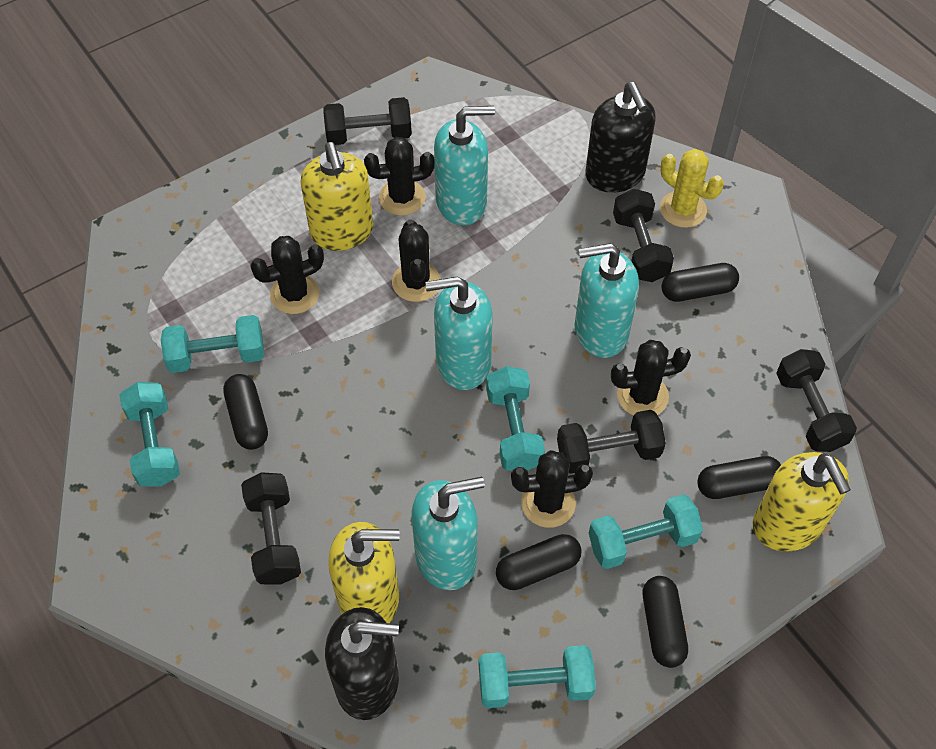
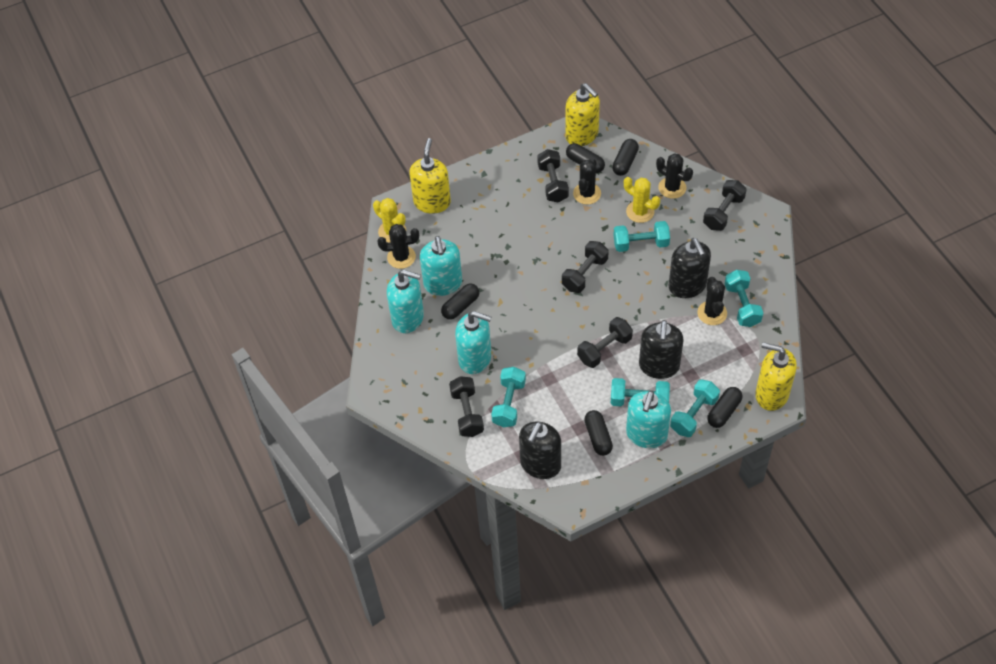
black cactus: 5 -> 4
black soap dispenser: 2 -> 3
yellow cactus: 1 -> 2

